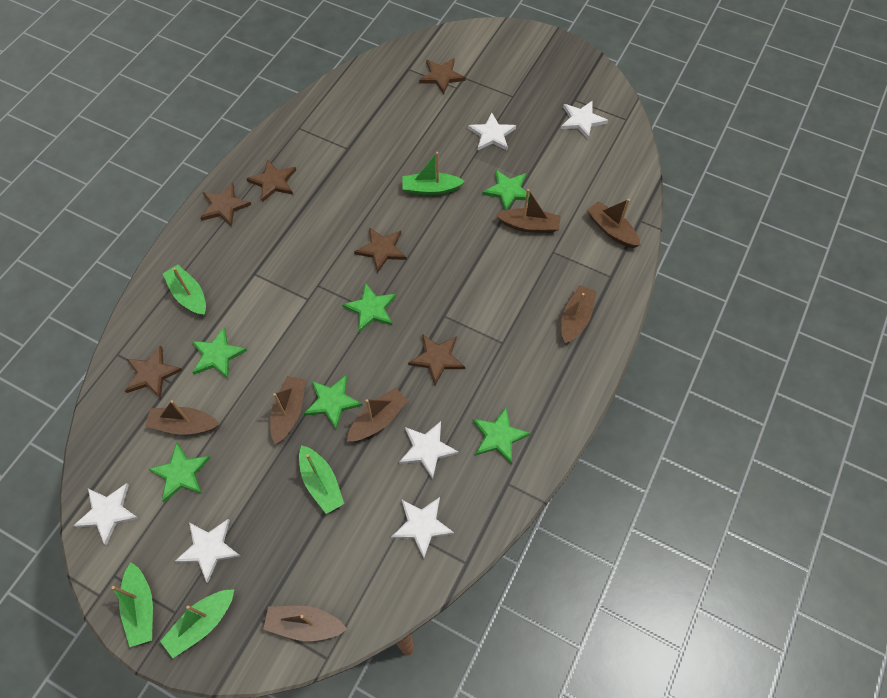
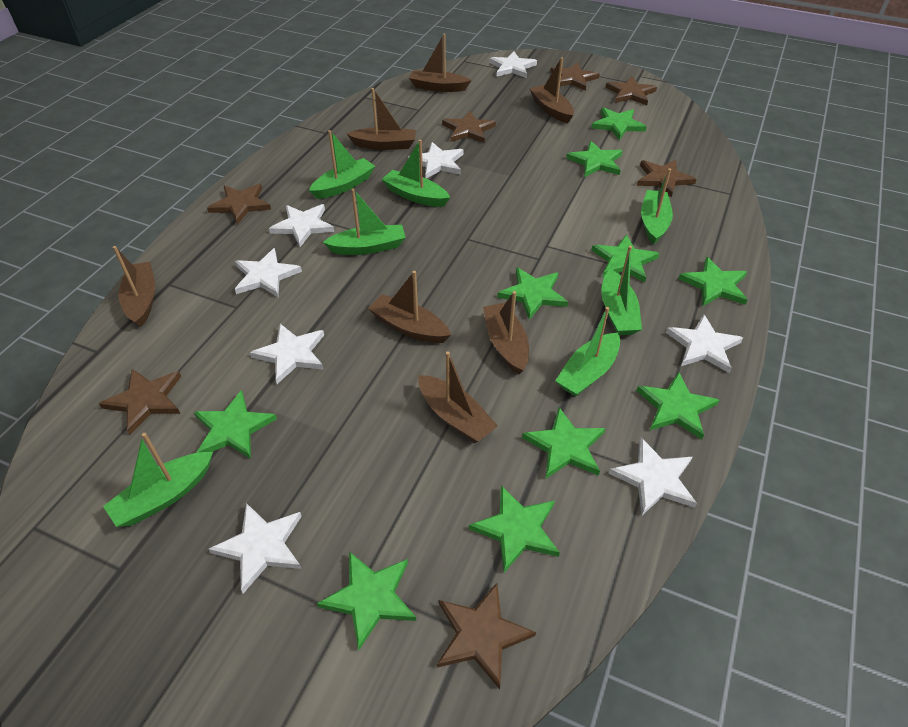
brown star: 6 -> 7
green boat: 5 -> 7
green star: 6 -> 10
white star: 6 -> 8

